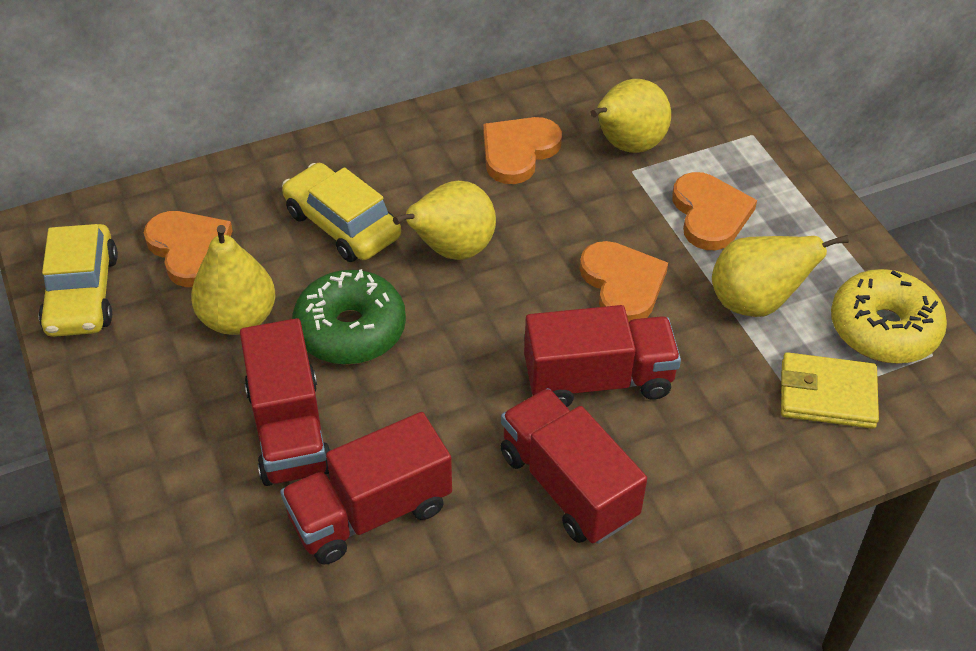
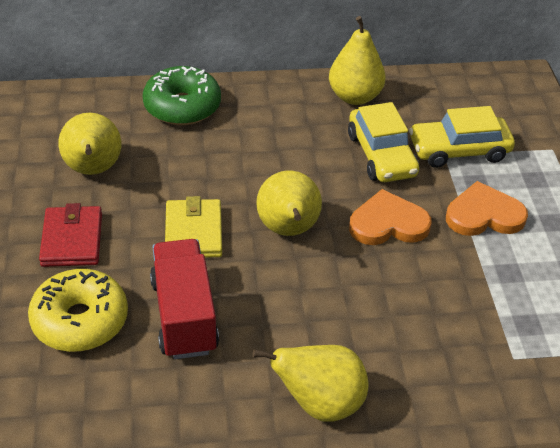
orange heart: 4 -> 2
red truck: 4 -> 1
red wallet: 0 -> 1

